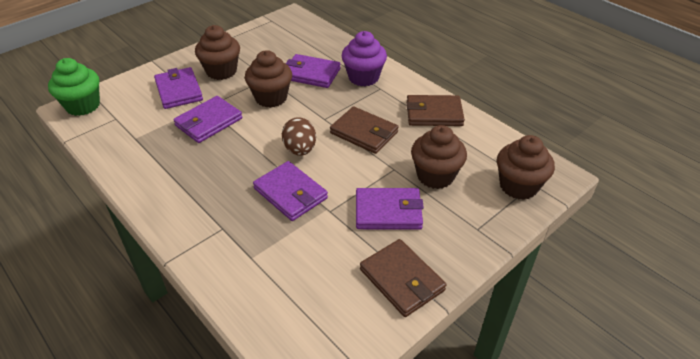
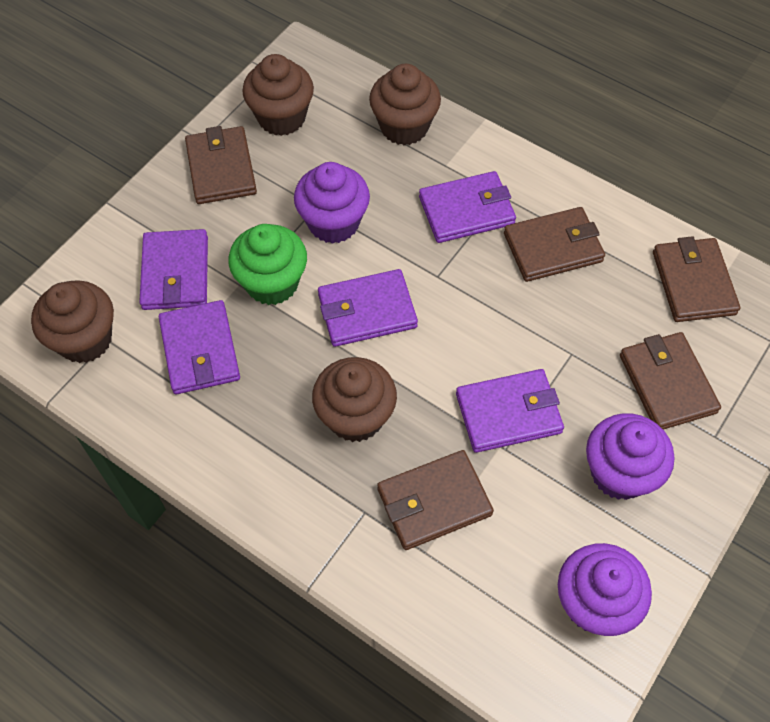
brown egg: 1 -> 0
brown wallet: 3 -> 5
purple cupcake: 1 -> 3

